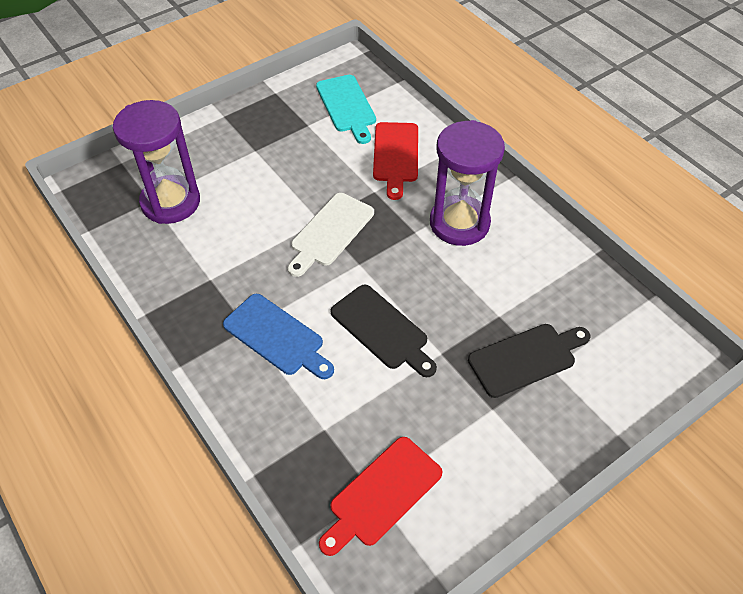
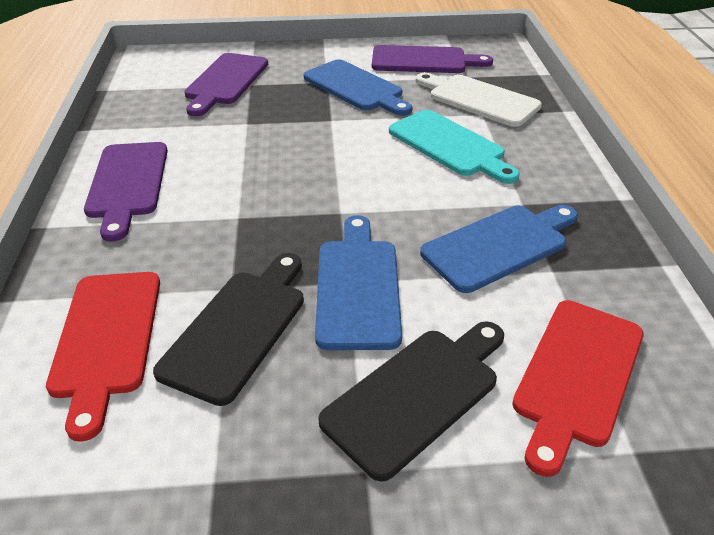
blue cutting board: 1 -> 3
purple cutting board: 0 -> 3
purple hourglass: 2 -> 0

